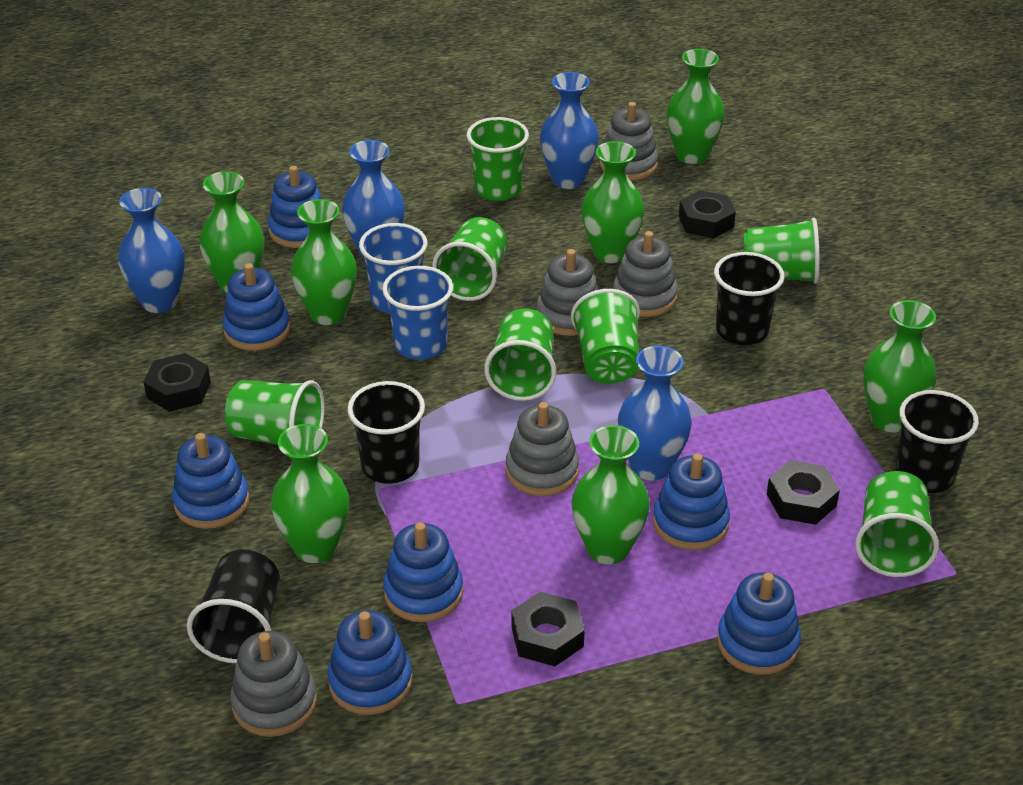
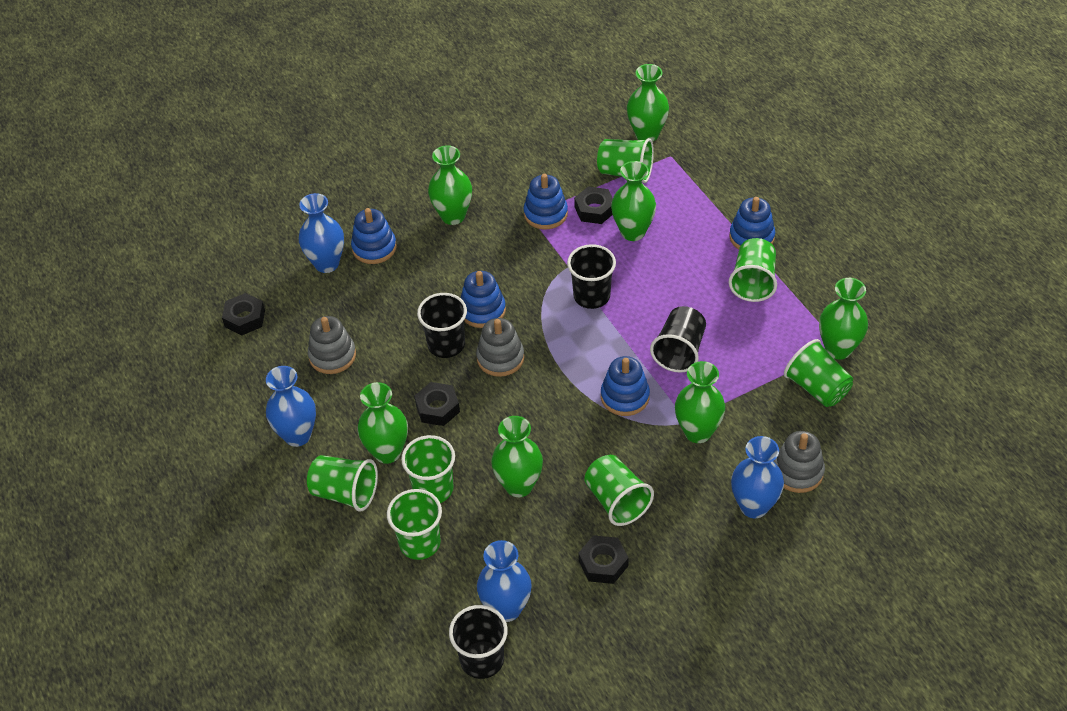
blue cup: 2 -> 0
blue stacking toy: 7 -> 5
grey stacking toy: 5 -> 3

